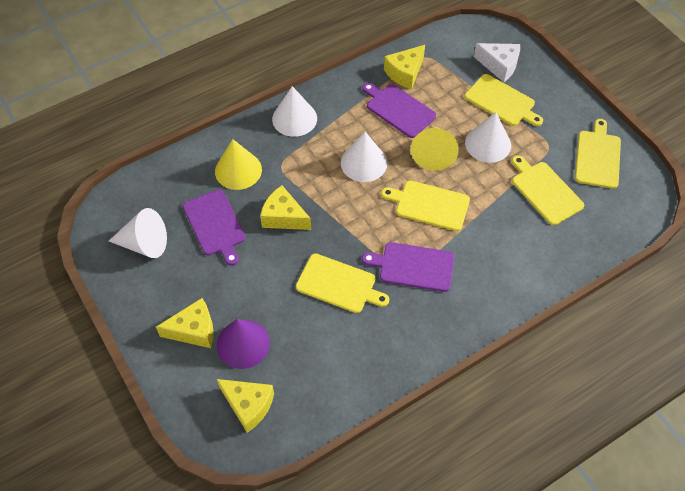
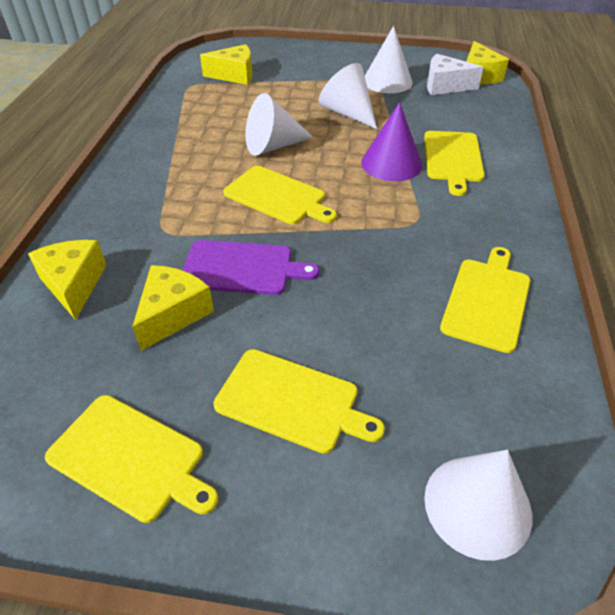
purple cutting board: 3 -> 1
yellow cone: 2 -> 0

